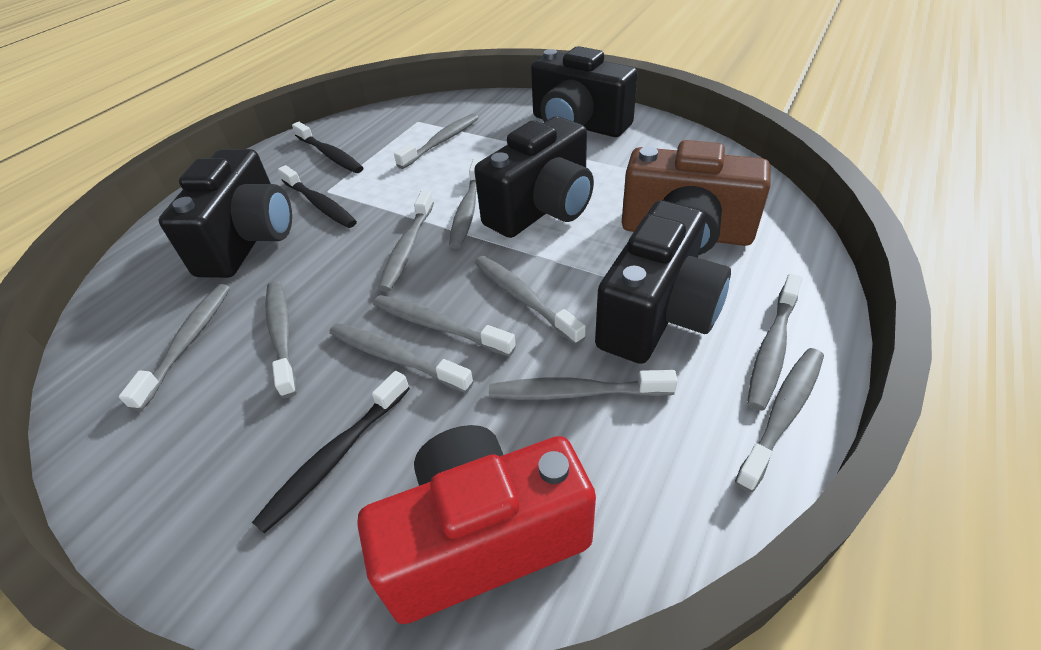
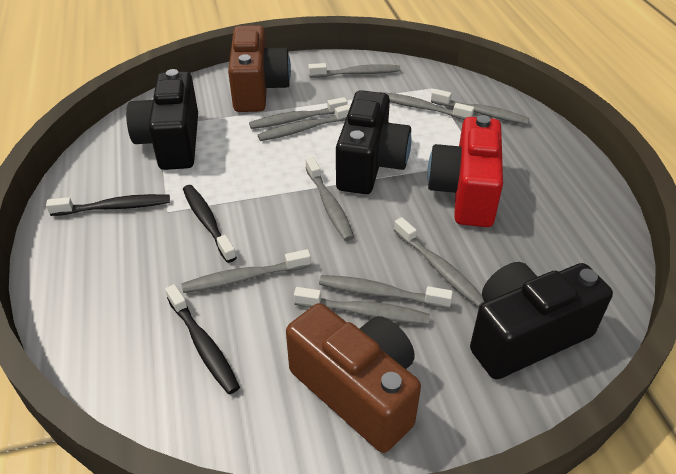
black camera: 4 -> 3
brown camera: 1 -> 2
grey toothbrush: 11 -> 10

